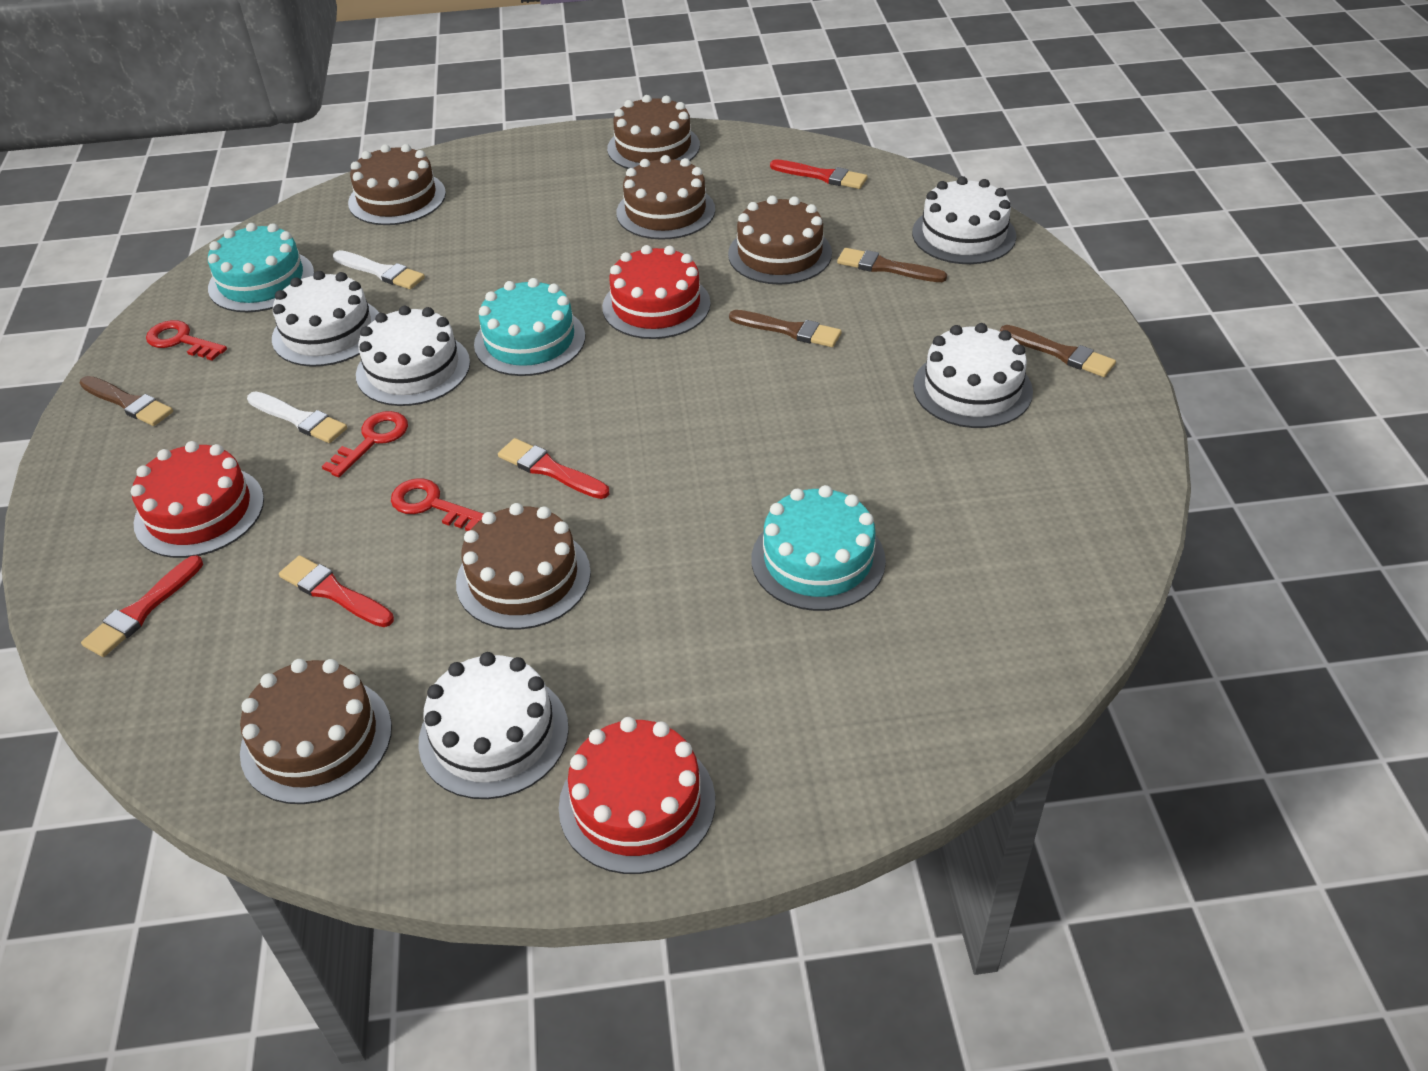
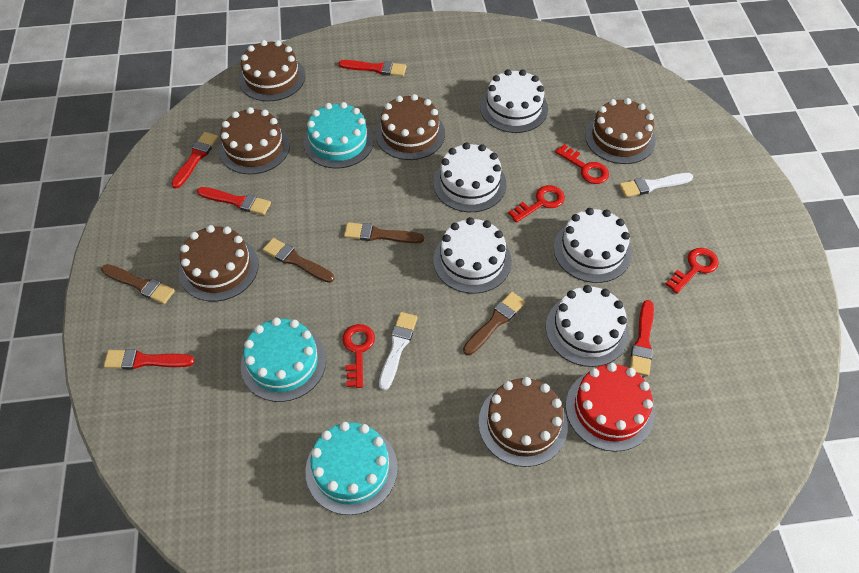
red brush: 4 -> 5
red cake: 3 -> 1
red key: 3 -> 4

